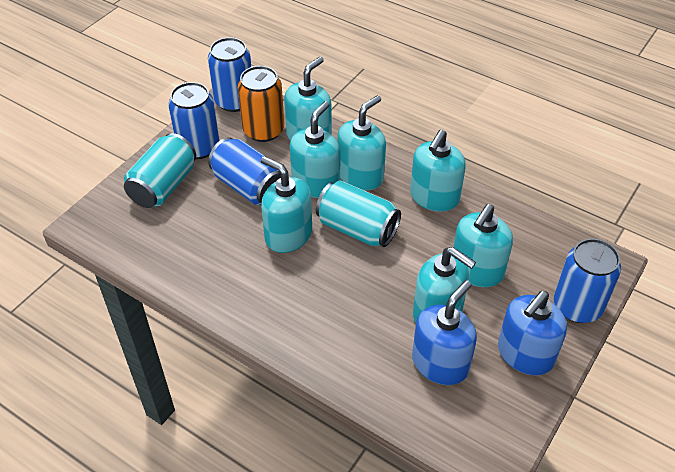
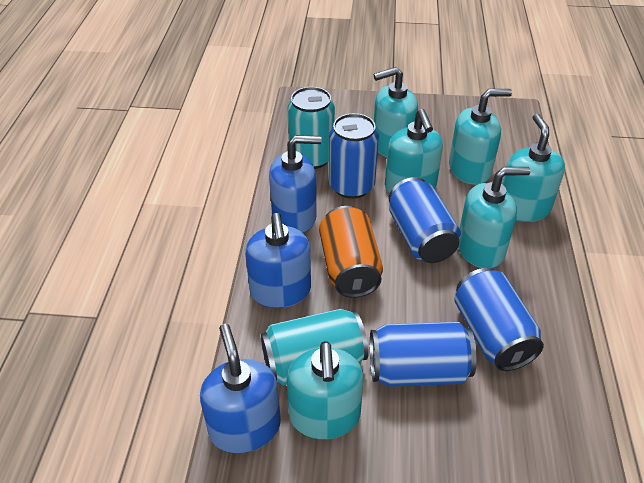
blue soap dispenser: 2 -> 3
turquoise soap dispenser: 7 -> 6

